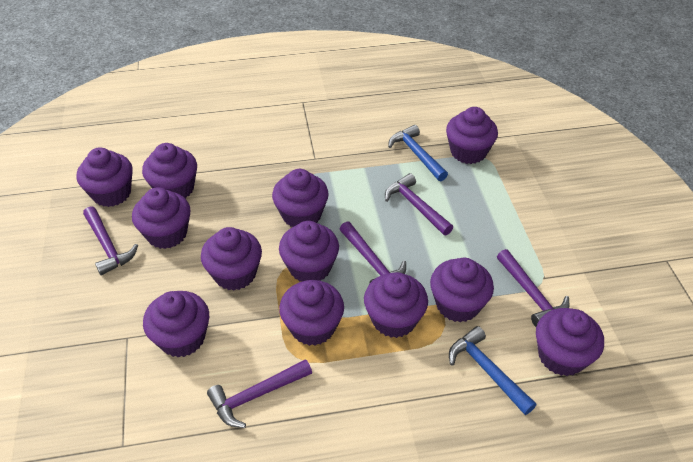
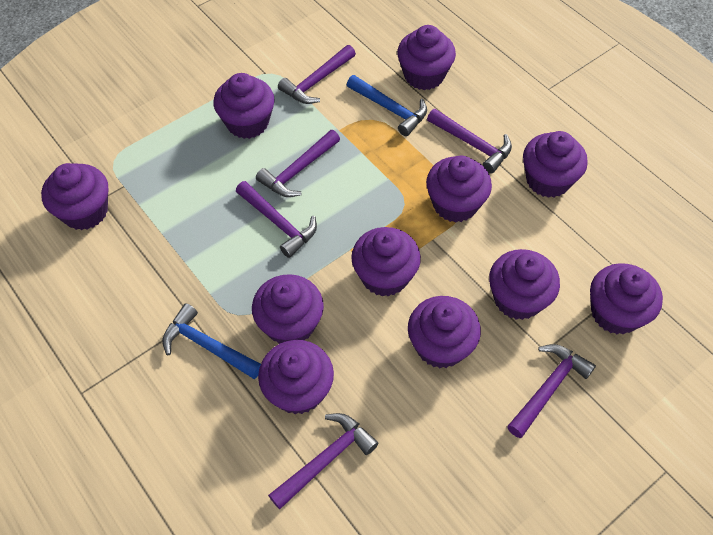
purple cupcake: 12 -> 11
purple hammer: 5 -> 6

